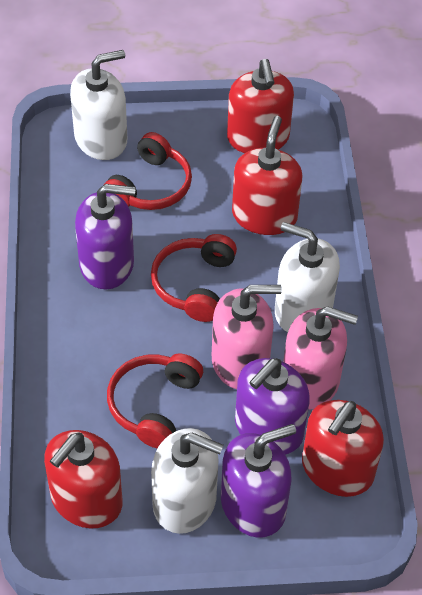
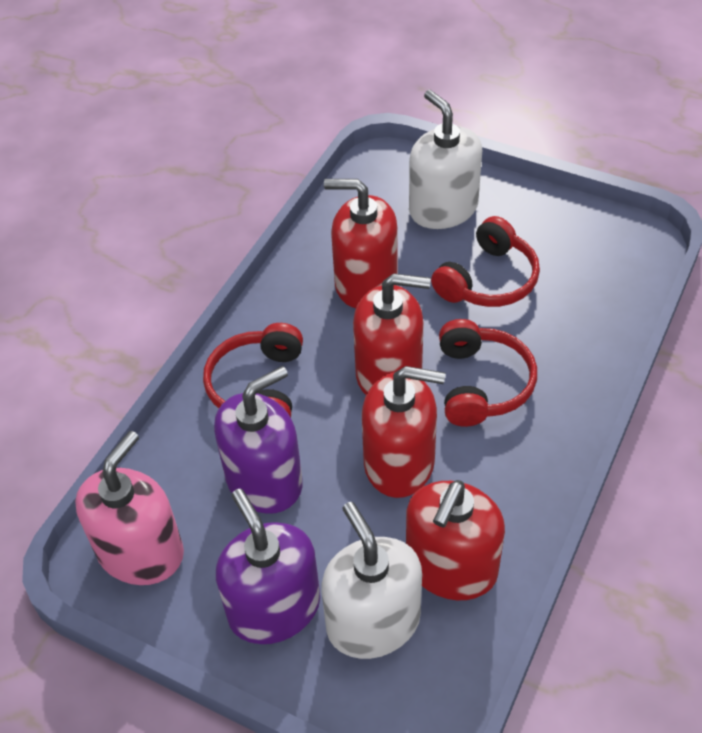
pink soap dispenser: 2 -> 1
purple soap dispenser: 3 -> 2
white soap dispenser: 3 -> 2

